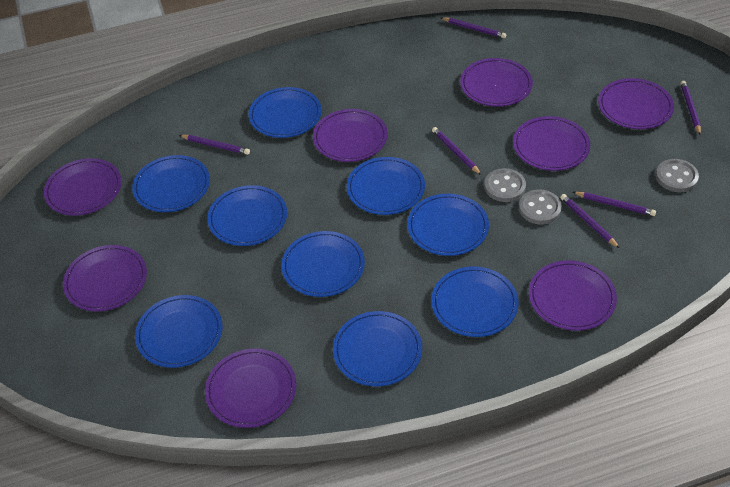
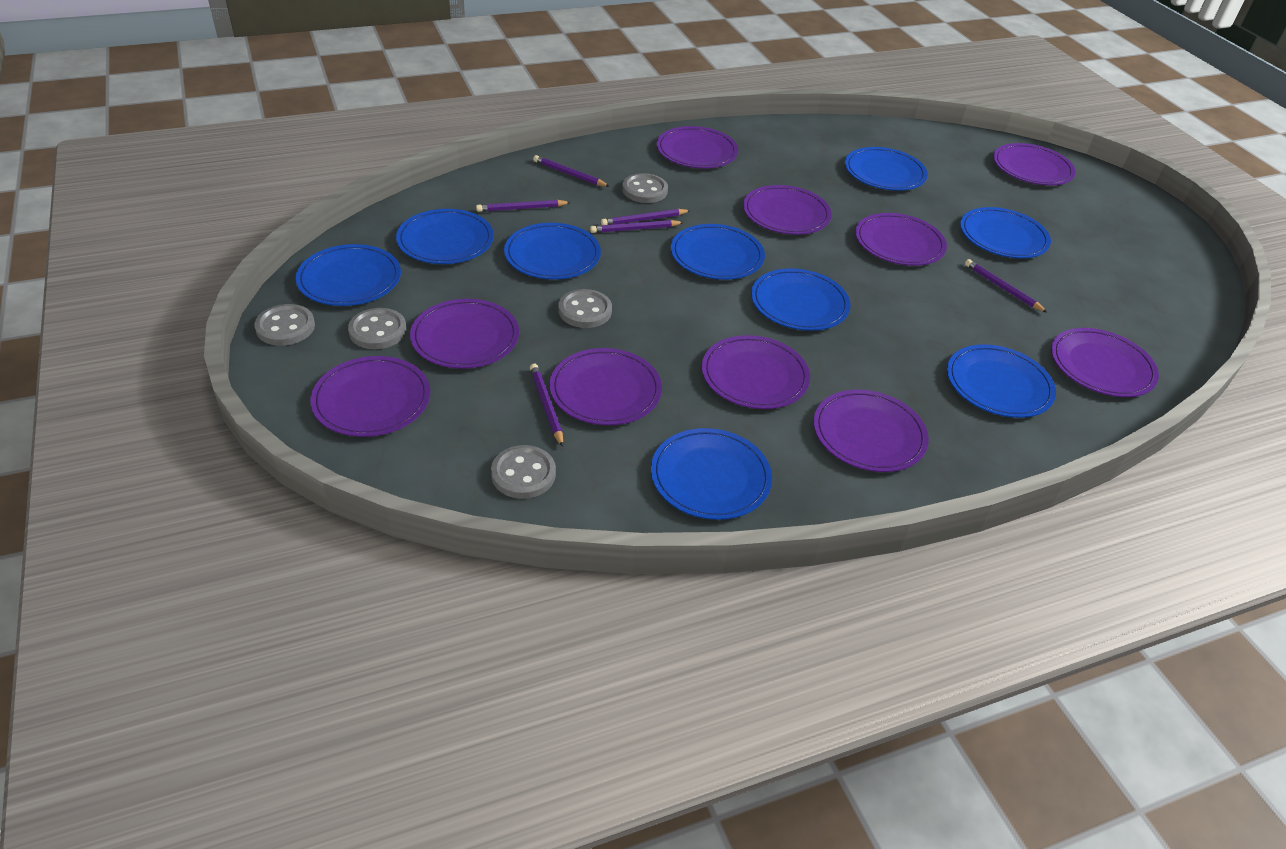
grey button: 3 -> 5
purple plate: 8 -> 10

